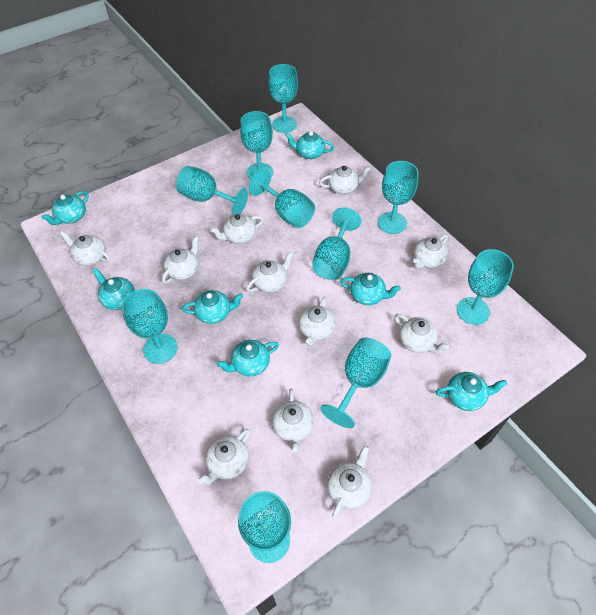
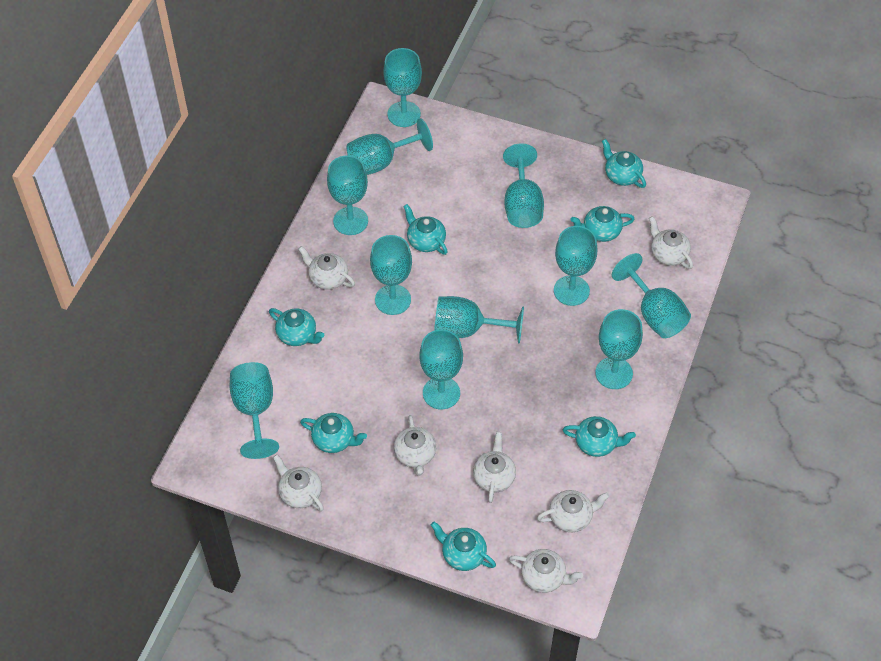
turquoise goblet: 10 -> 11
white teapot: 11 -> 7

